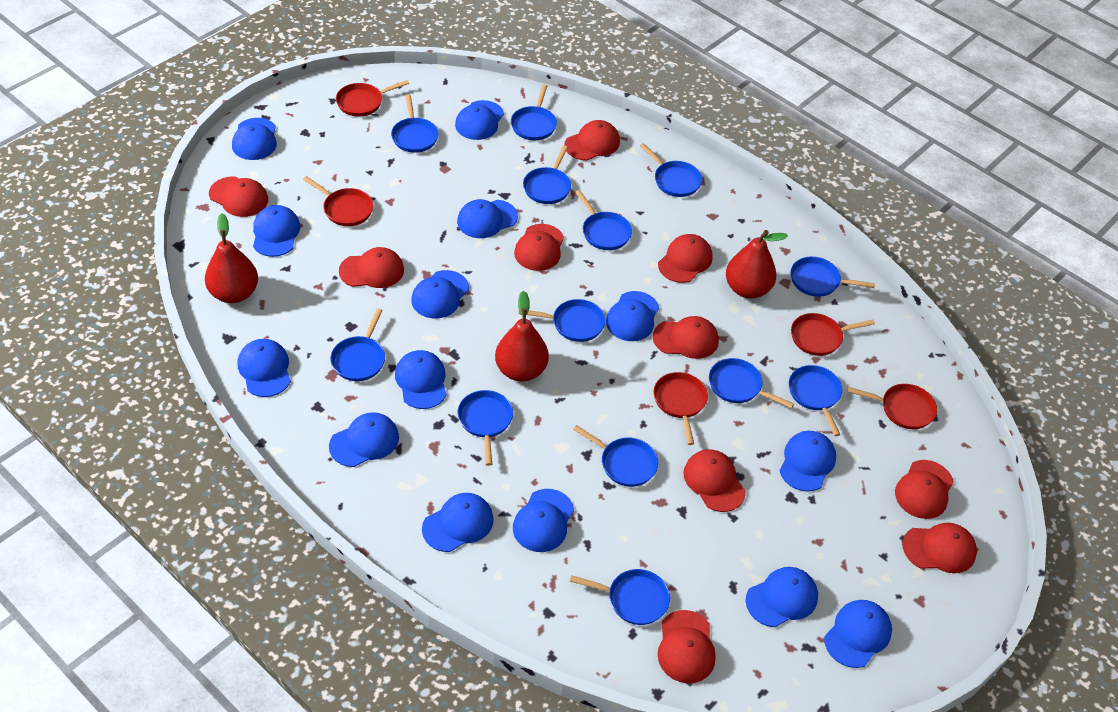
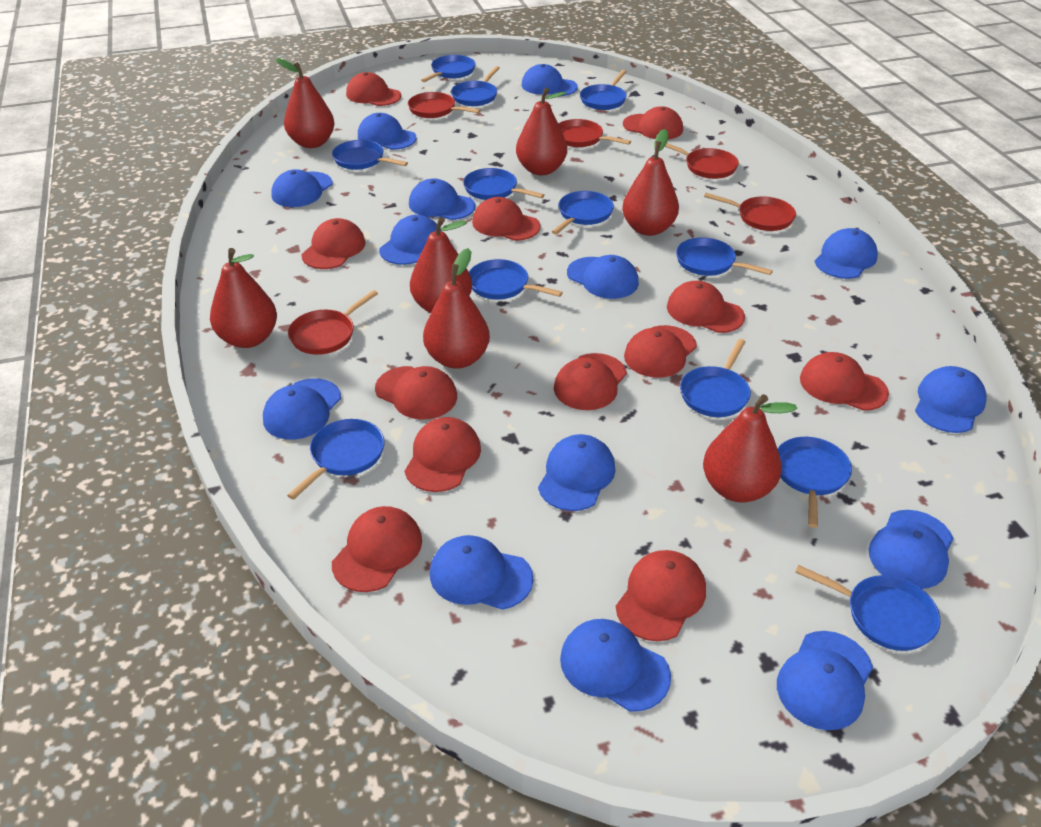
blue pan: 13 -> 12
red cap: 10 -> 12
red pear: 3 -> 7

